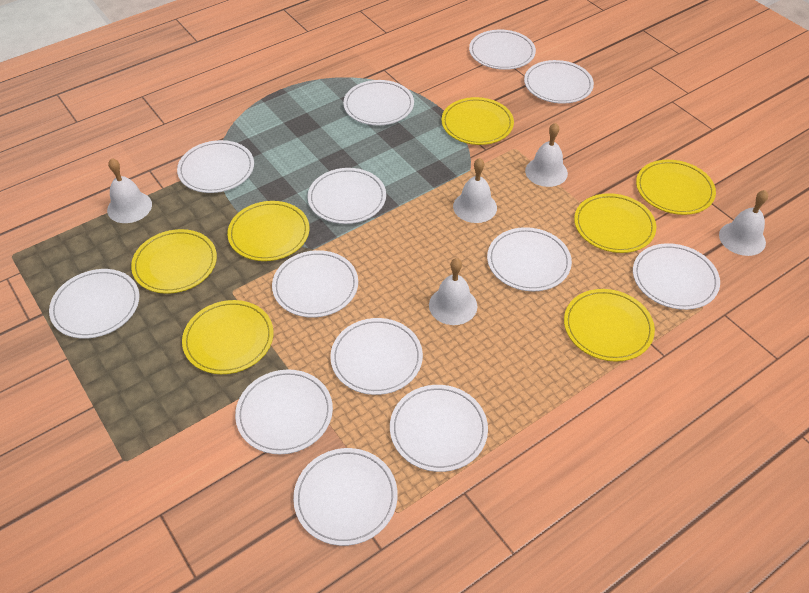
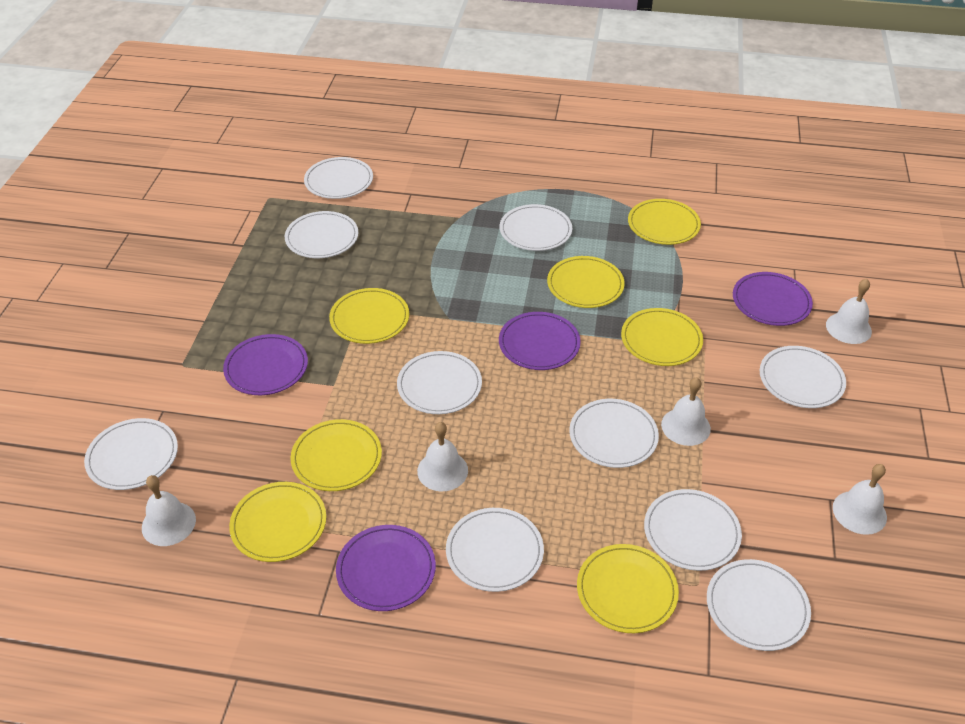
purple plate: 0 -> 4
white plate: 13 -> 10

